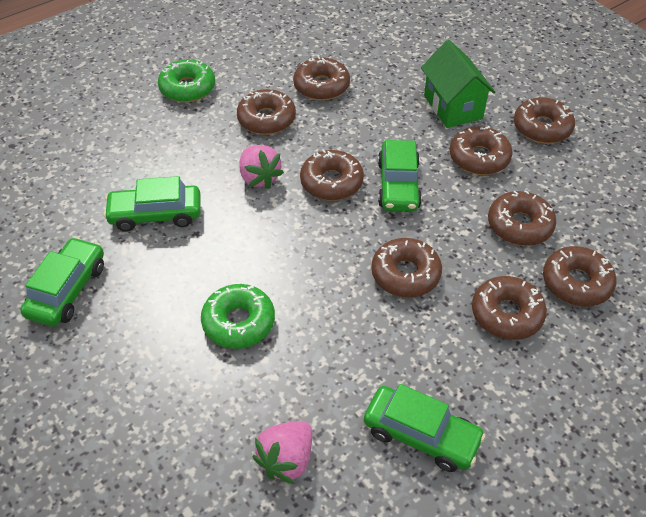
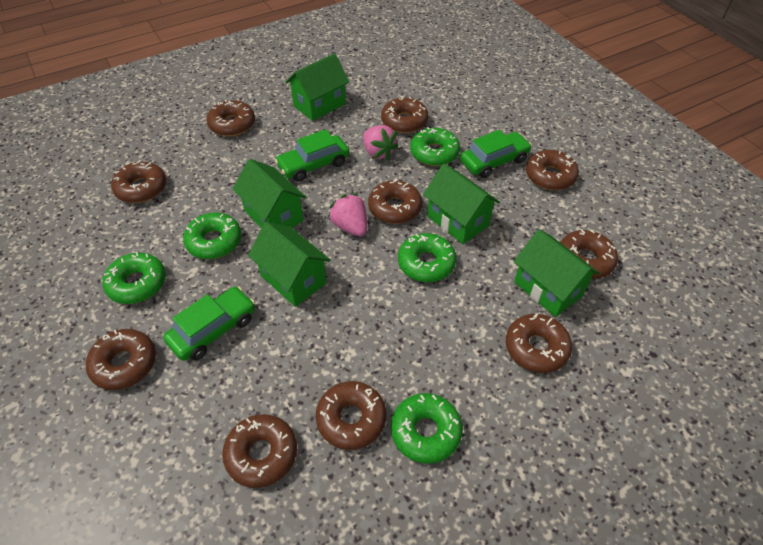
brown donut: 9 -> 10
green car: 4 -> 3
green donut: 2 -> 5
green house: 1 -> 5

